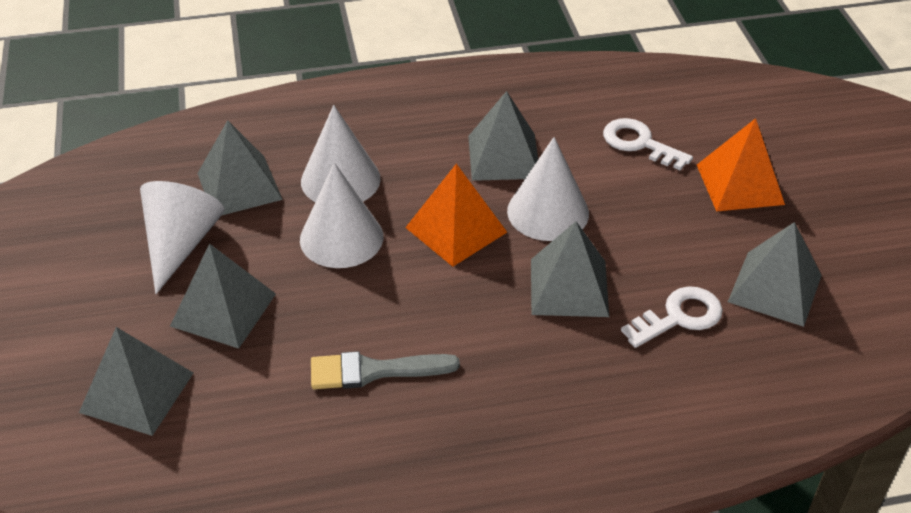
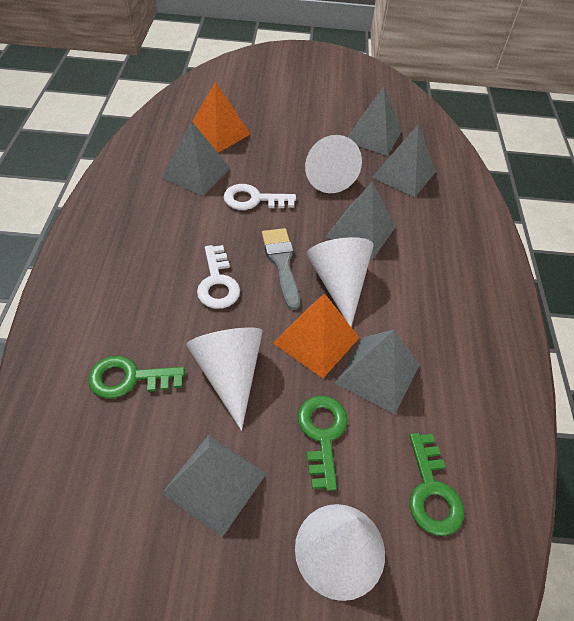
green key: 0 -> 3

